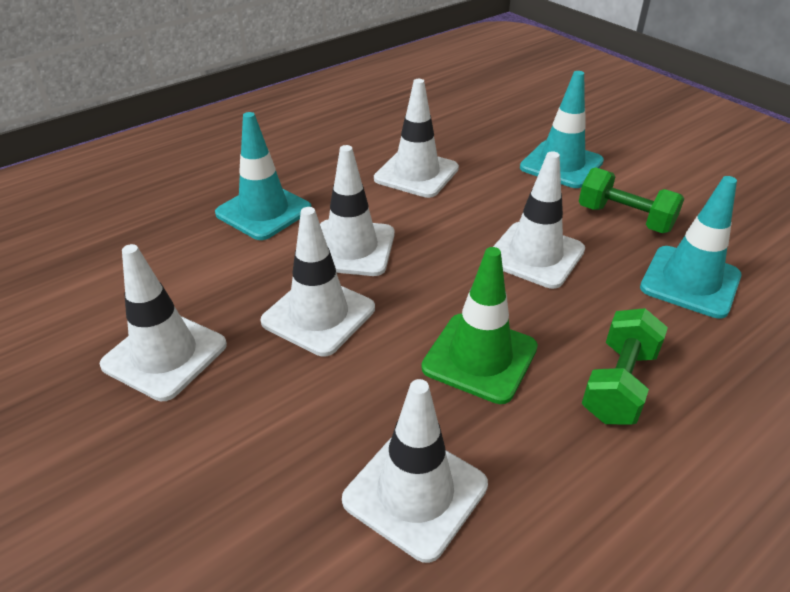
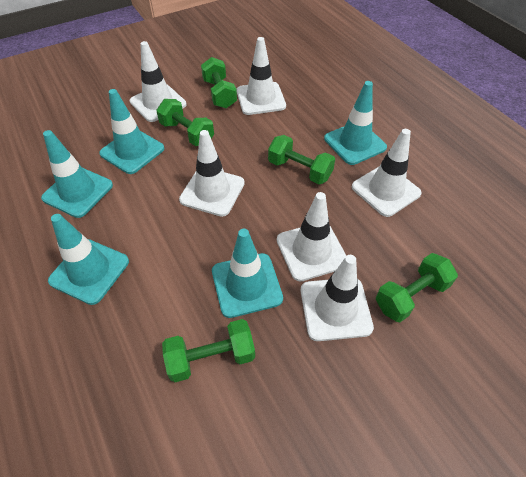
green dumbbell: 2 -> 5
green traffic cone: 1 -> 0
turquoise traffic cone: 3 -> 5

